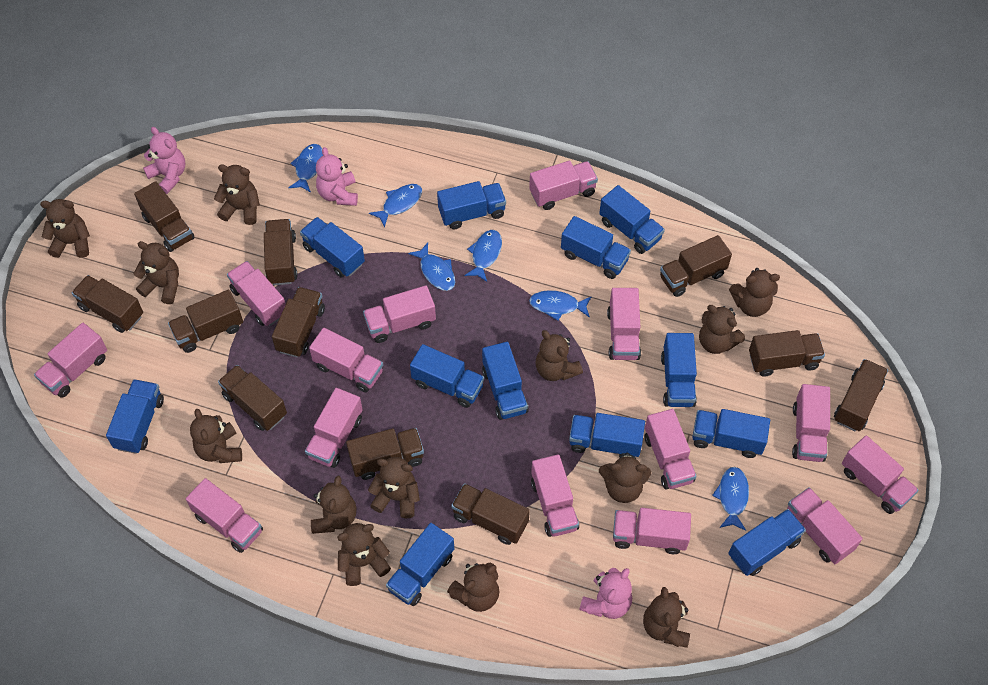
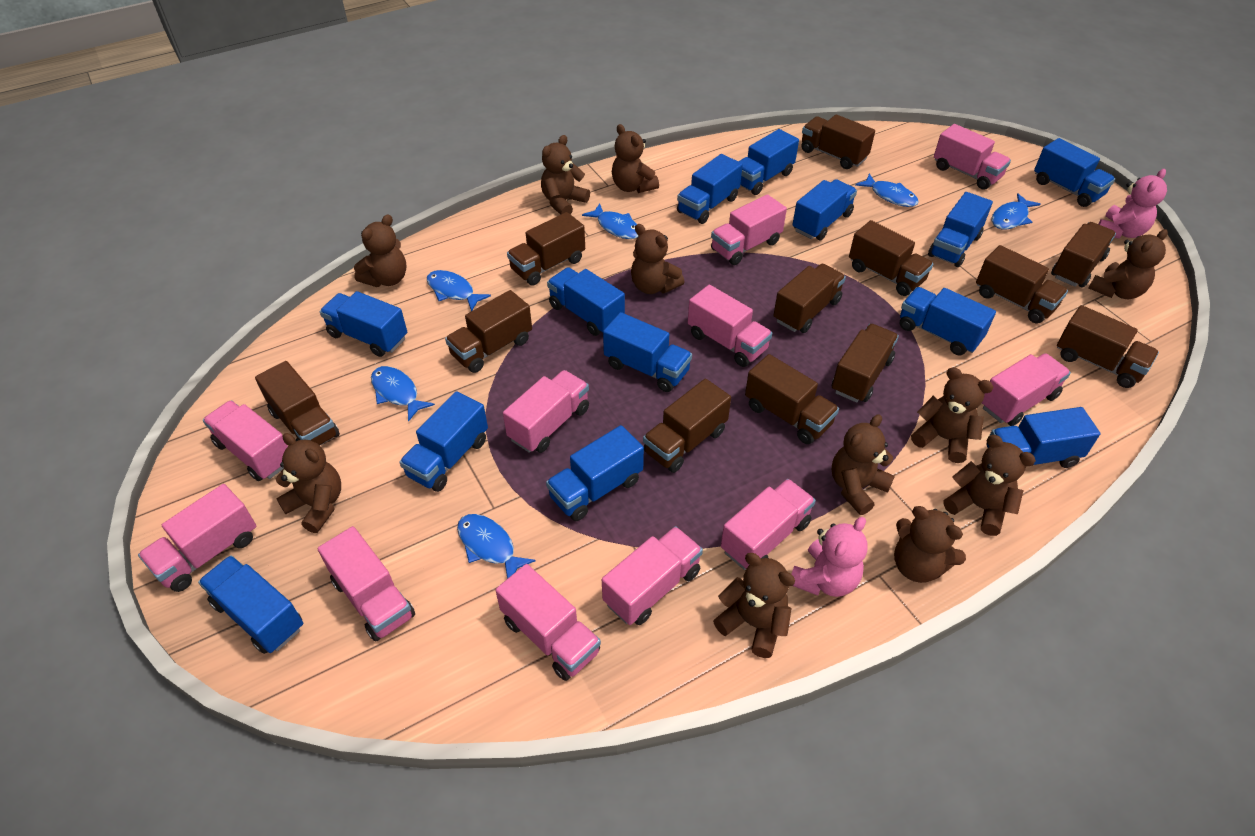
blue truck: 12 -> 13
brown teddy bear: 13 -> 11
brown truck: 11 -> 12
pink teddy bear: 3 -> 2
pink truck: 14 -> 11

